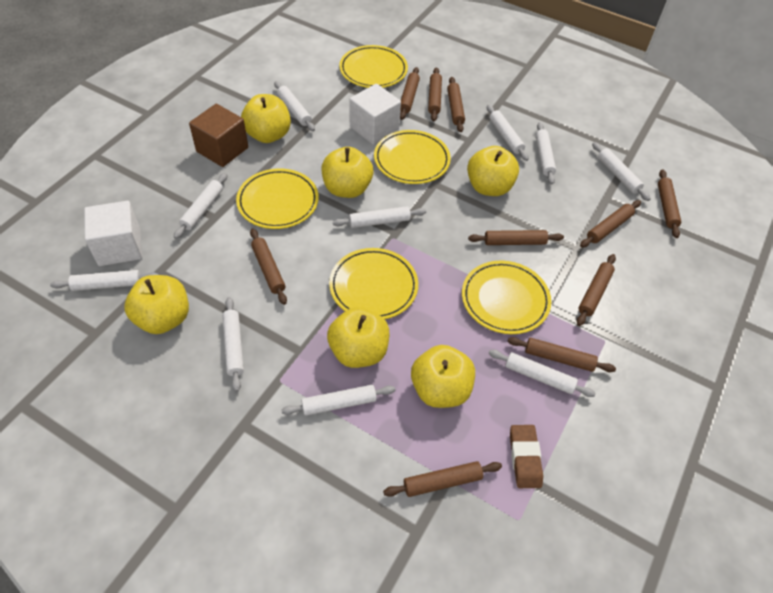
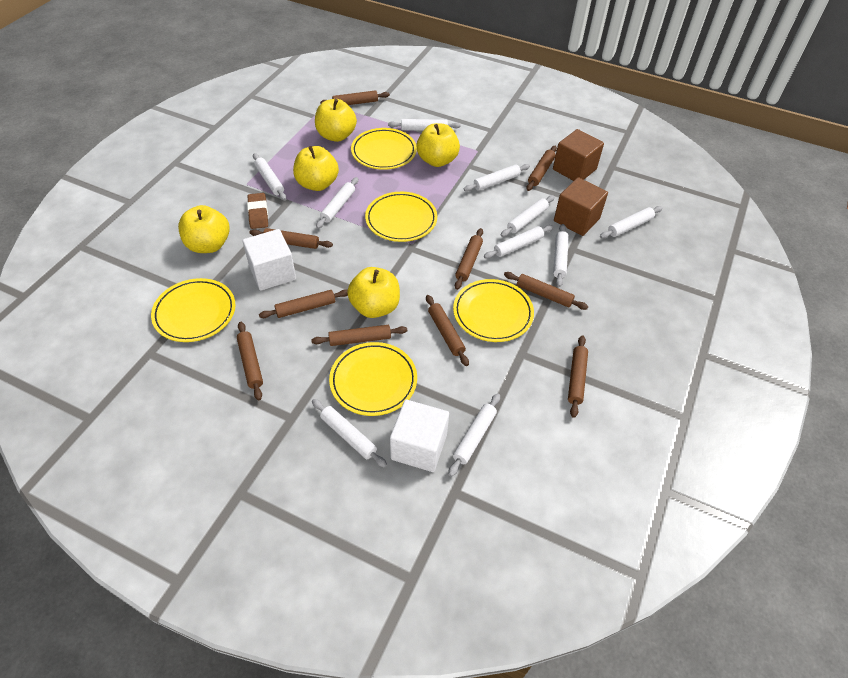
brown cube: 1 -> 2
yellow apple: 6 -> 5

